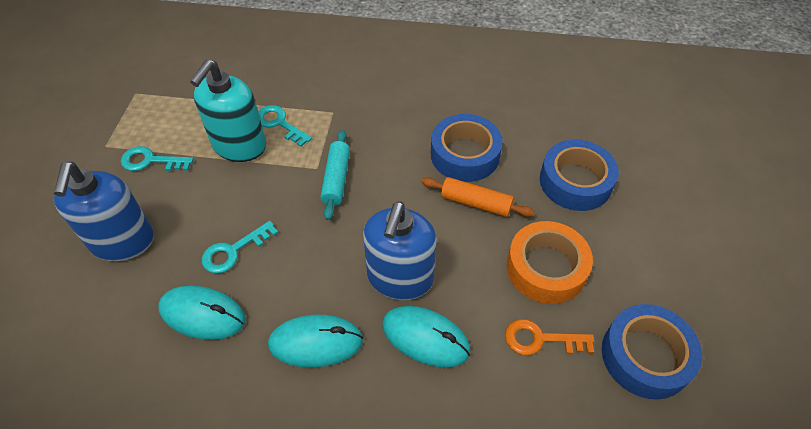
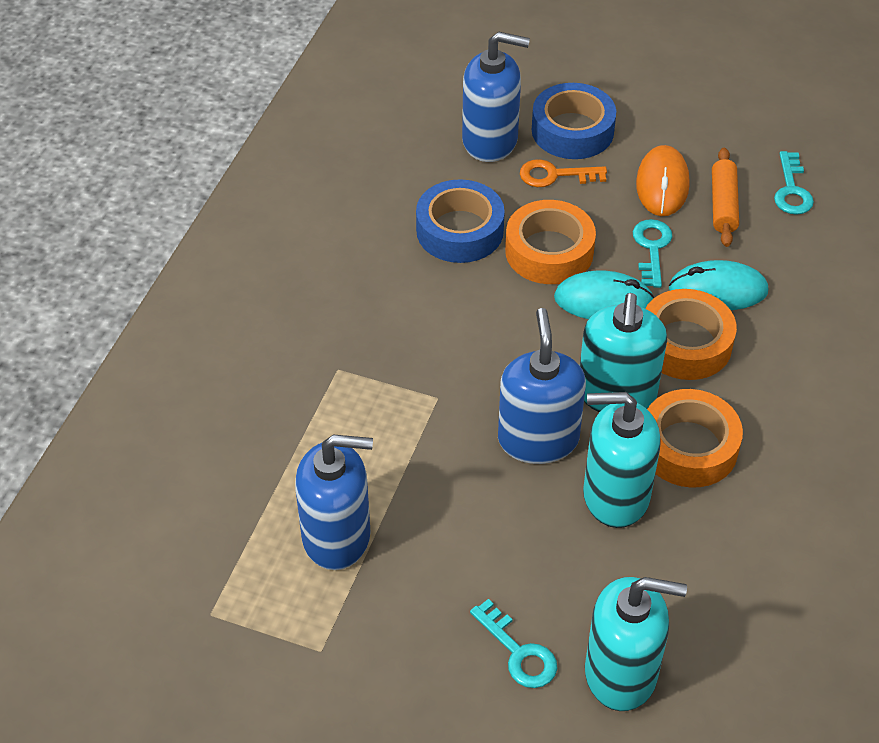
blue soap dispenser: 2 -> 3
blue tape: 3 -> 2
orange mouse: 0 -> 1
orange tape: 1 -> 3
turquoise mouse: 3 -> 2
turquoise rolling pin: 1 -> 0
turquoise soap dispenser: 1 -> 3

